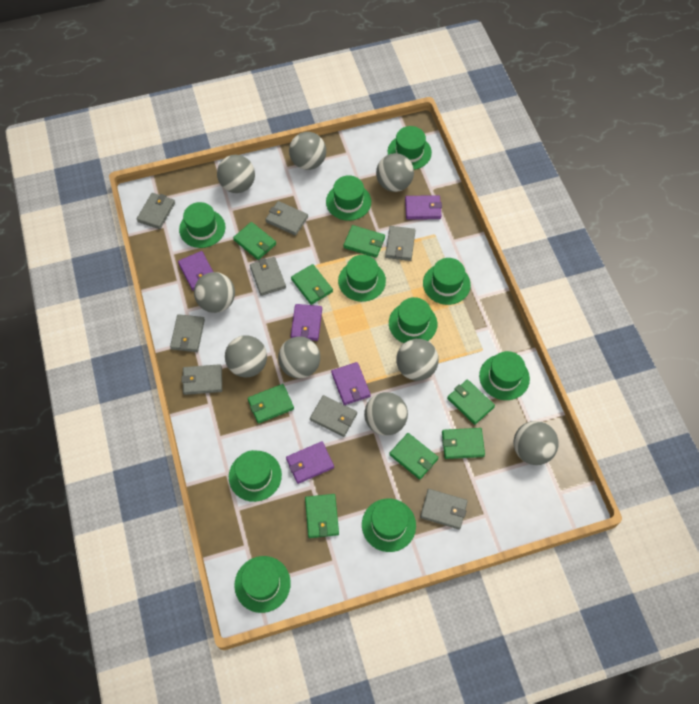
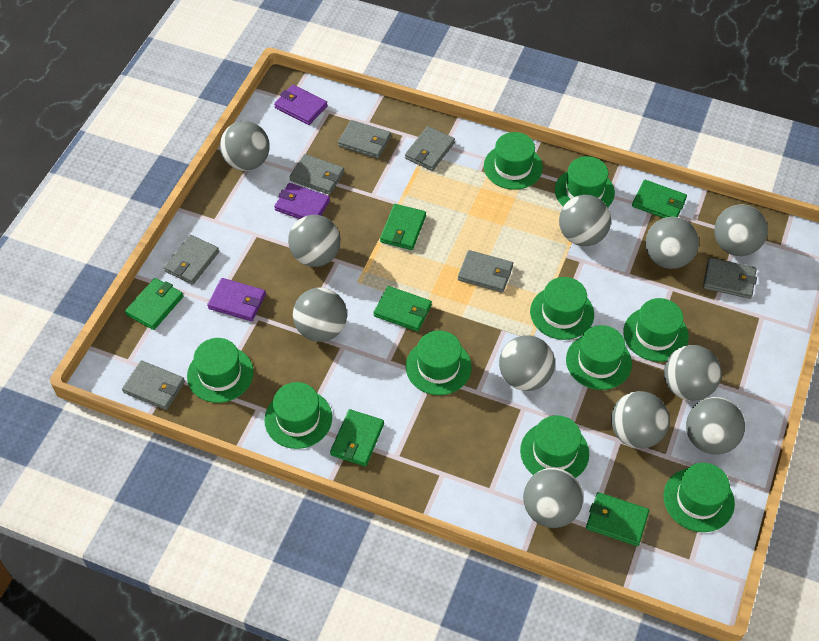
green wallet: 8 -> 6
grey ball: 9 -> 11
grey wallet: 8 -> 7
purple wallet: 5 -> 3

